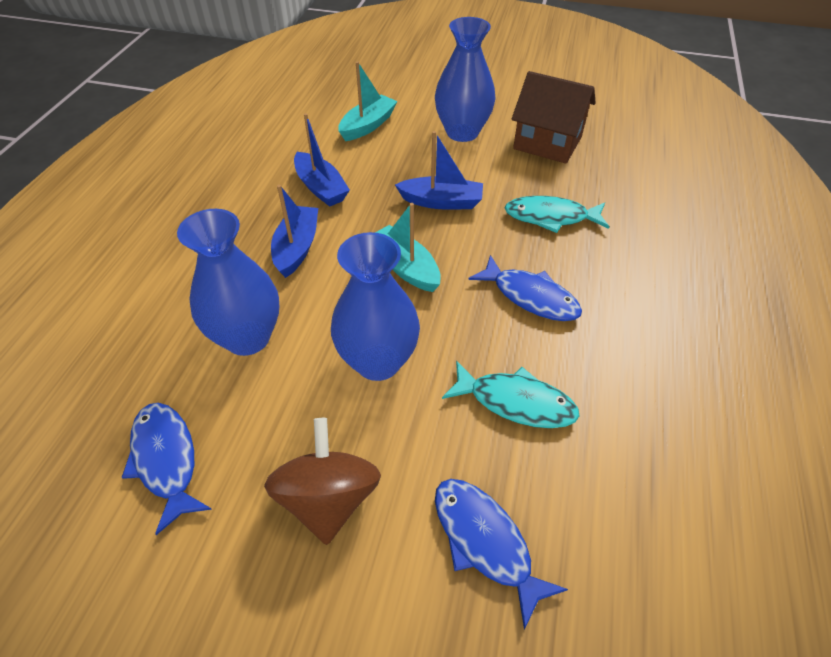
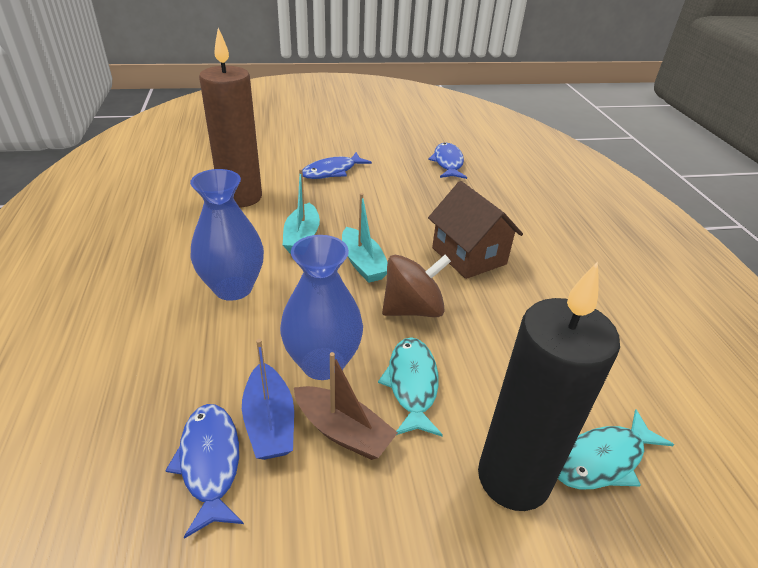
black candle: 0 -> 1
blue boat: 3 -> 1
blue vase: 3 -> 2
brown boat: 0 -> 1
brown candle: 0 -> 1

